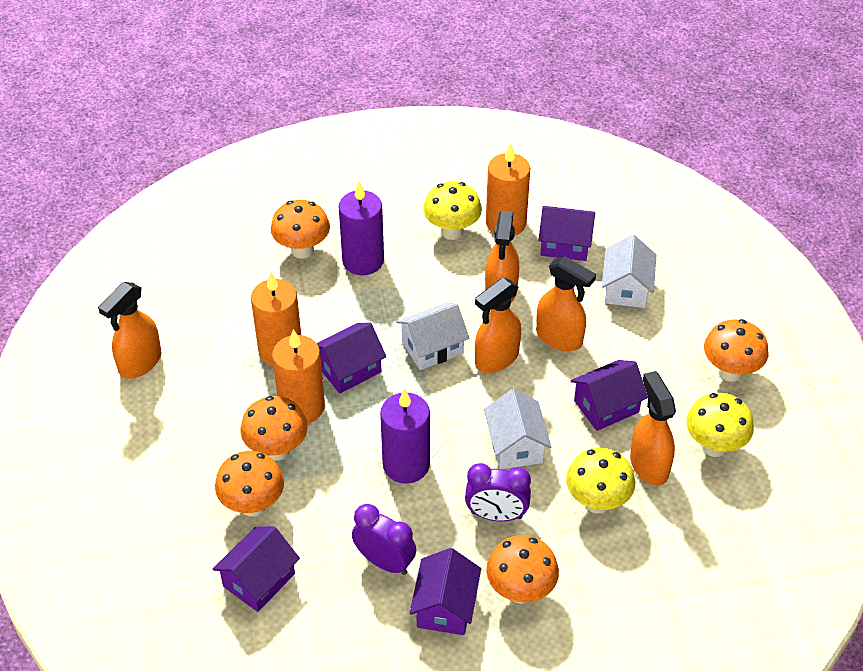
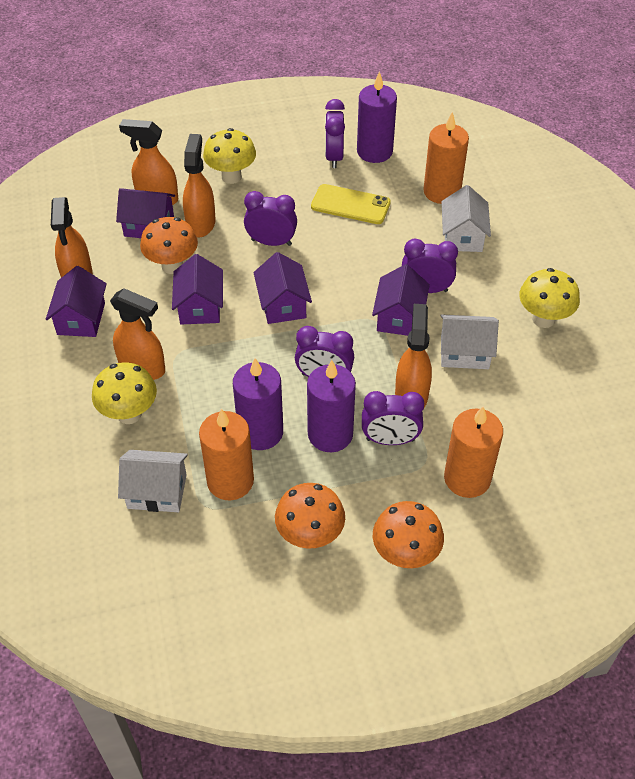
orange mushroom: 5 -> 3
purple candle: 2 -> 3
purple clock: 2 -> 5
yellow phone: 0 -> 1

